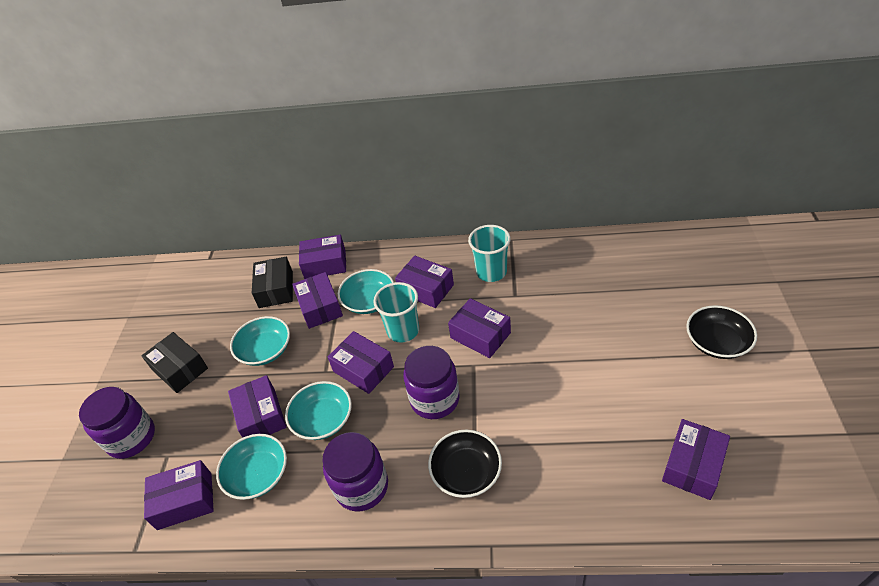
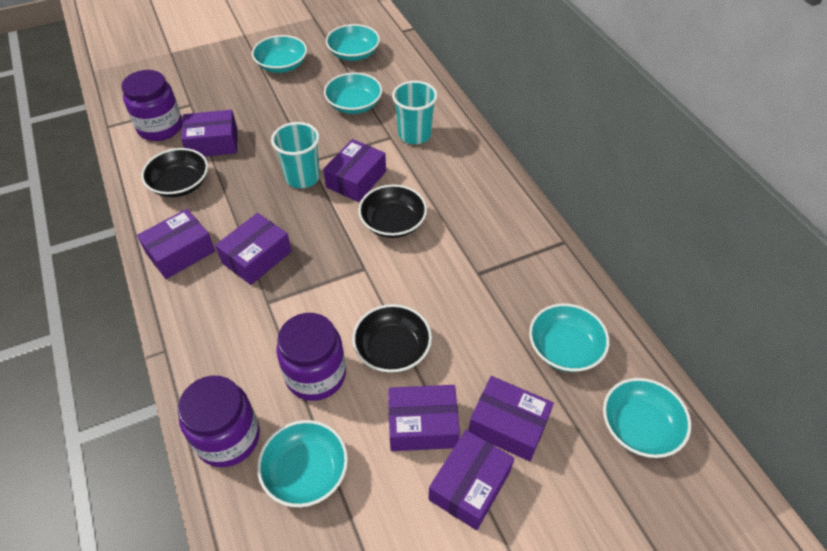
black bowl: 2 -> 3
black box: 2 -> 0
purple box: 8 -> 7
turquoise bowl: 4 -> 6

